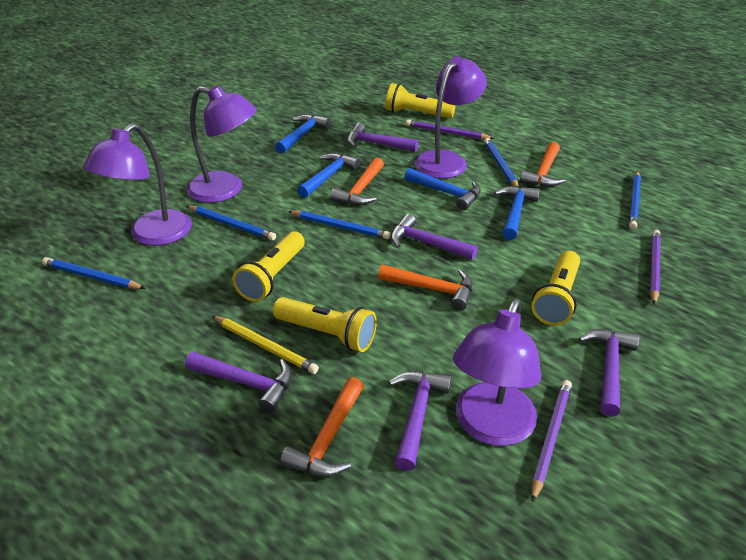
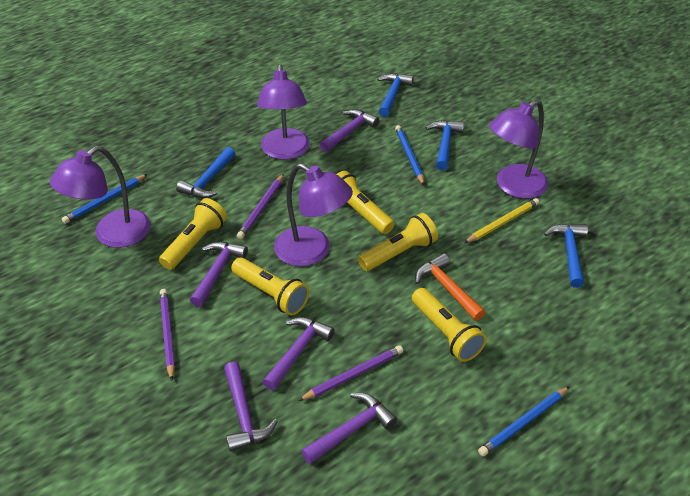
blue pencil: 5 -> 3
orange hammer: 4 -> 1
yellow flashlight: 4 -> 5

